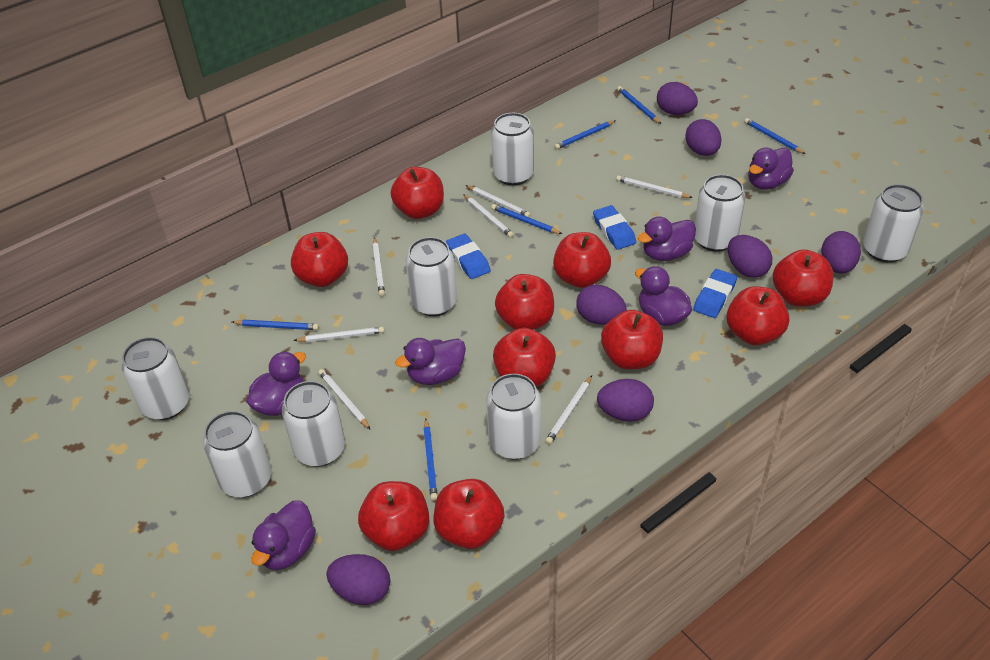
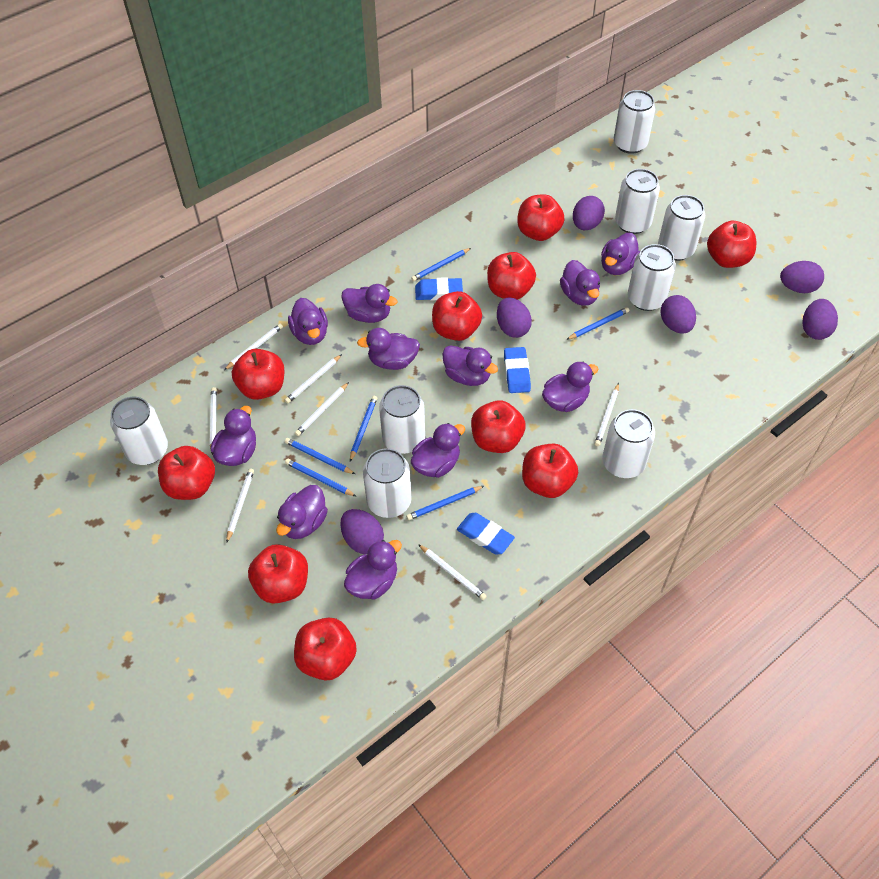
purple duck: 6 -> 11
purple egg: 7 -> 6

